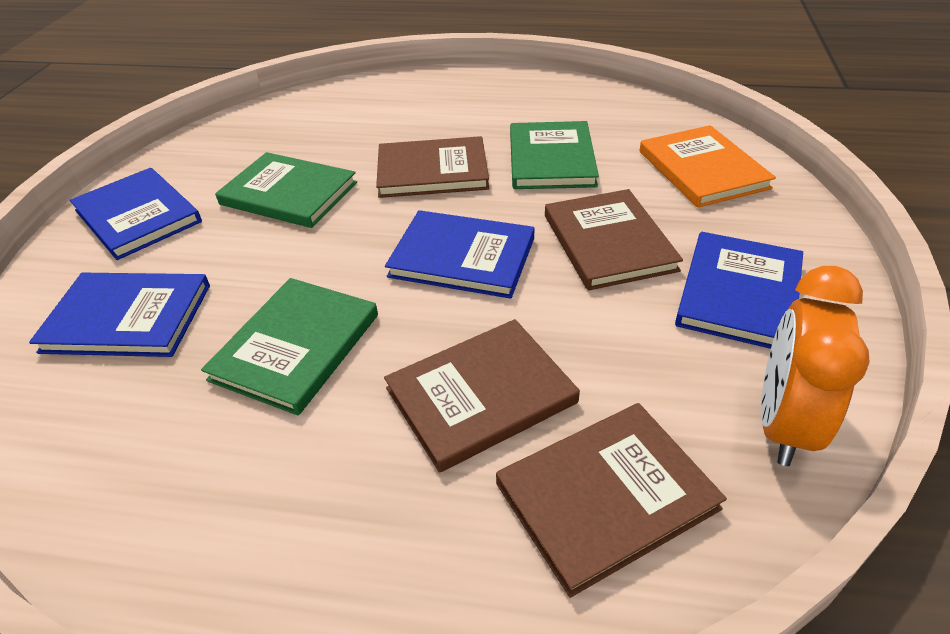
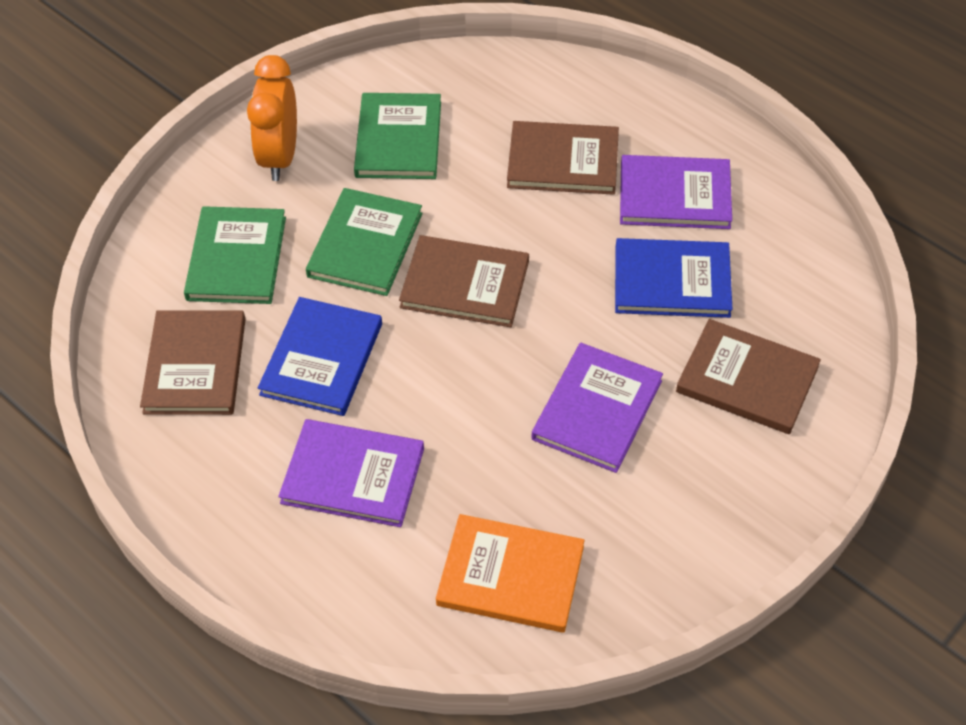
blue book: 4 -> 2
purple book: 0 -> 3

